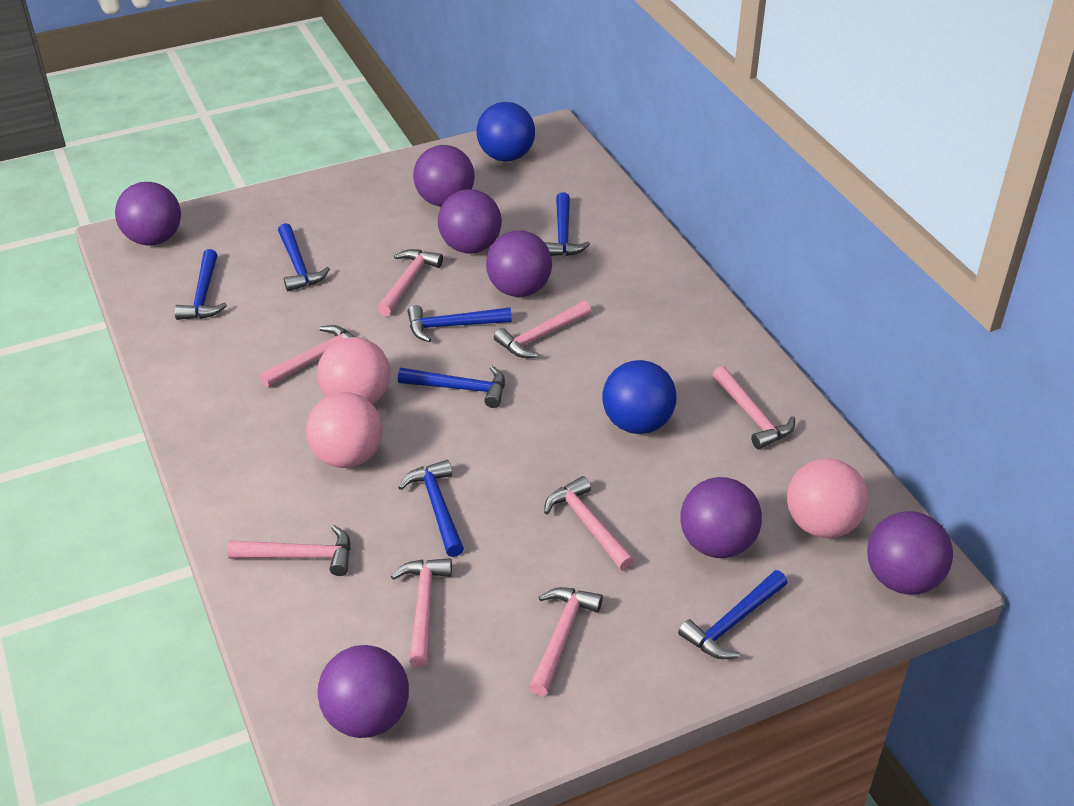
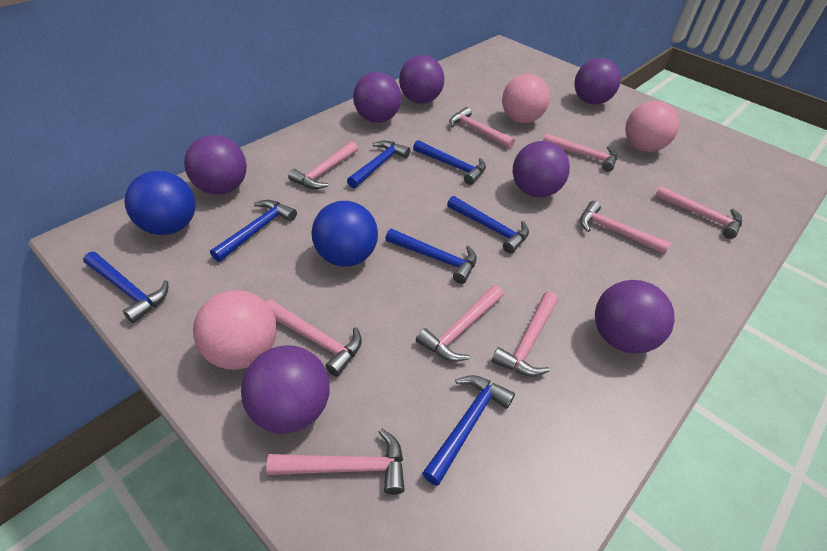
pink hammer: 8 -> 9

